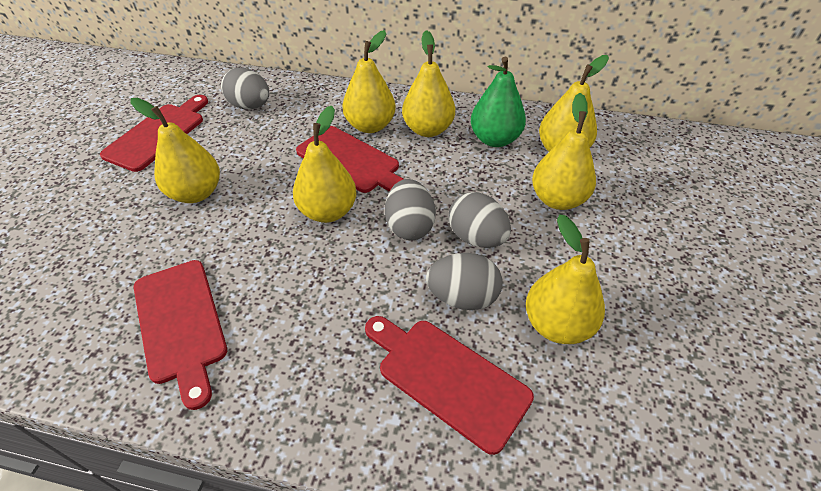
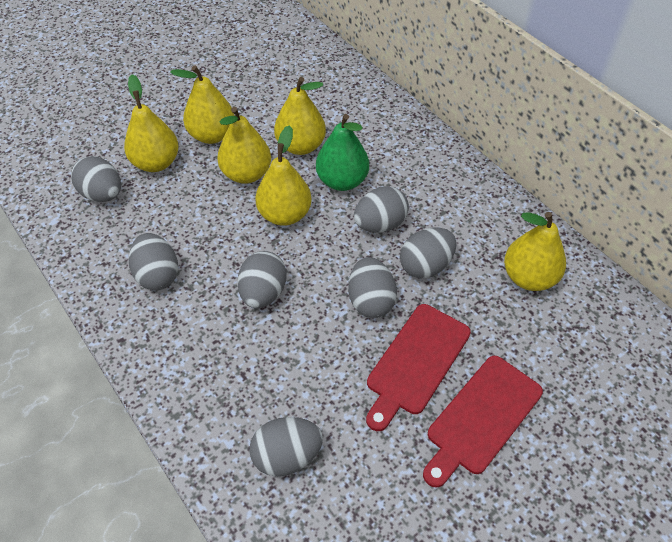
grey egg: 4 -> 7
red cutting board: 4 -> 2
yellow pear: 7 -> 6

